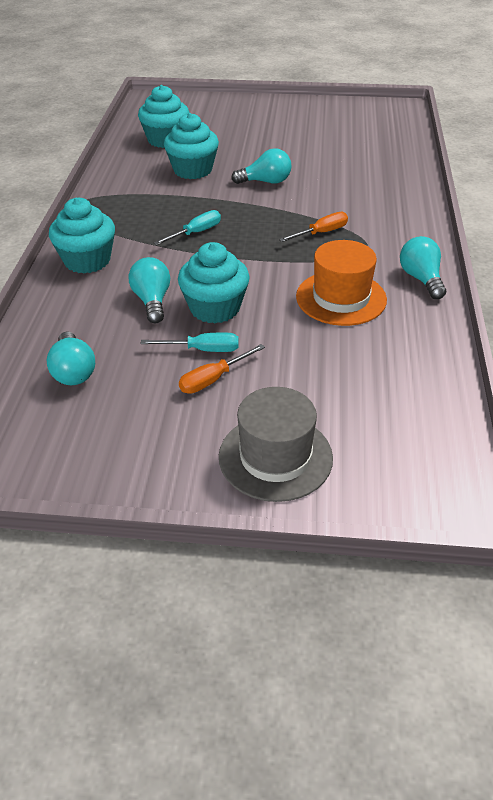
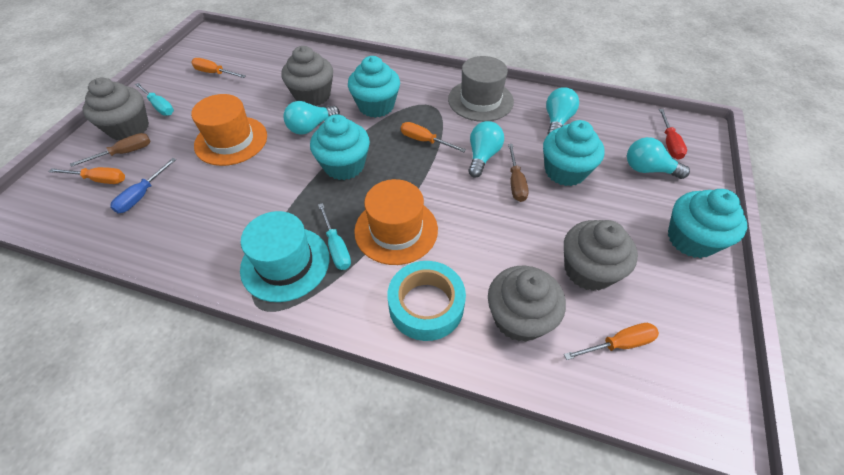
blue screwdriver: 0 -> 1
brown screwdriver: 0 -> 2
grey cupcake: 0 -> 4
orange hat: 1 -> 2
orange screwdriver: 2 -> 4
red screwdriver: 0 -> 1
turquoise hat: 0 -> 1
turquoise tape: 0 -> 1

